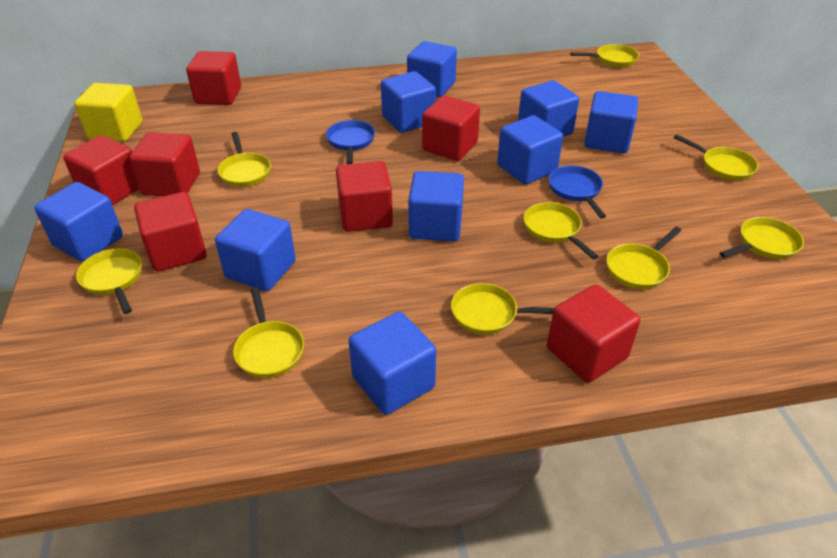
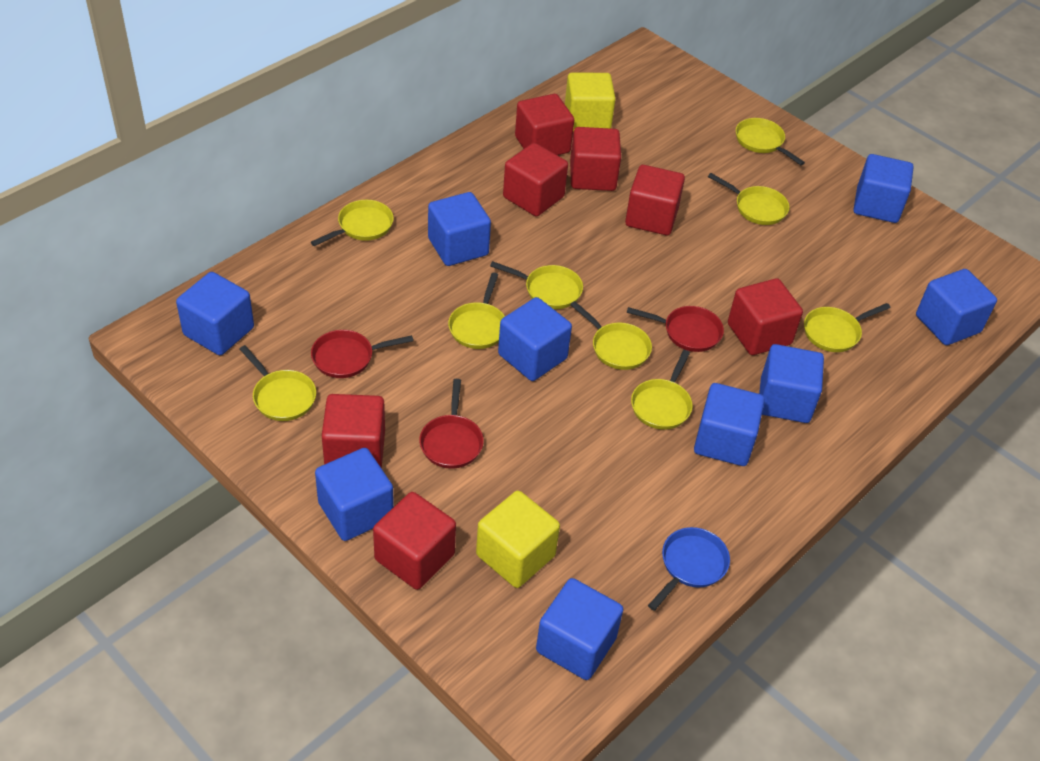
blue pan: 2 -> 1
red pan: 0 -> 3
yellow cube: 1 -> 2

